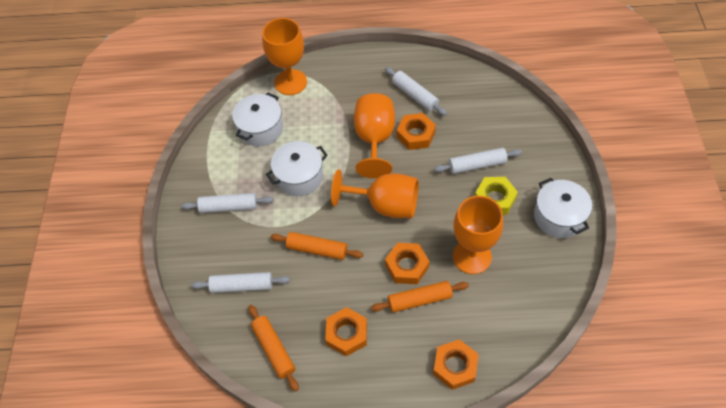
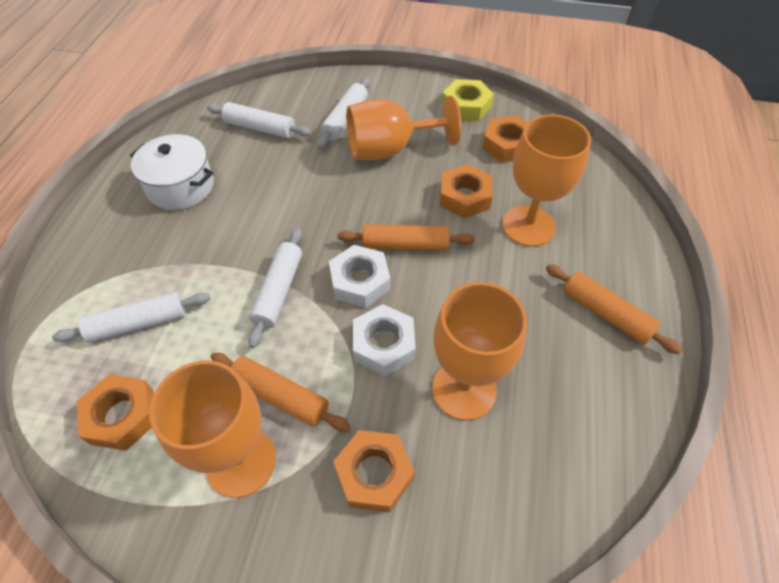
white nut: 0 -> 2
white pot: 3 -> 1

